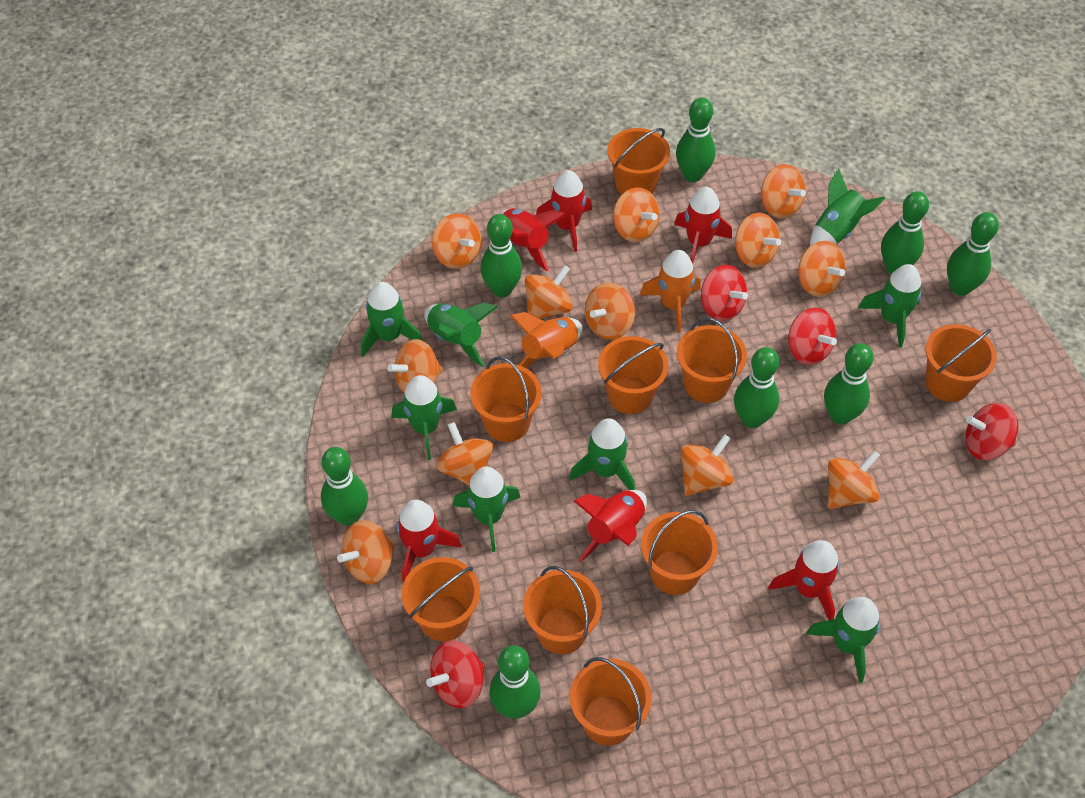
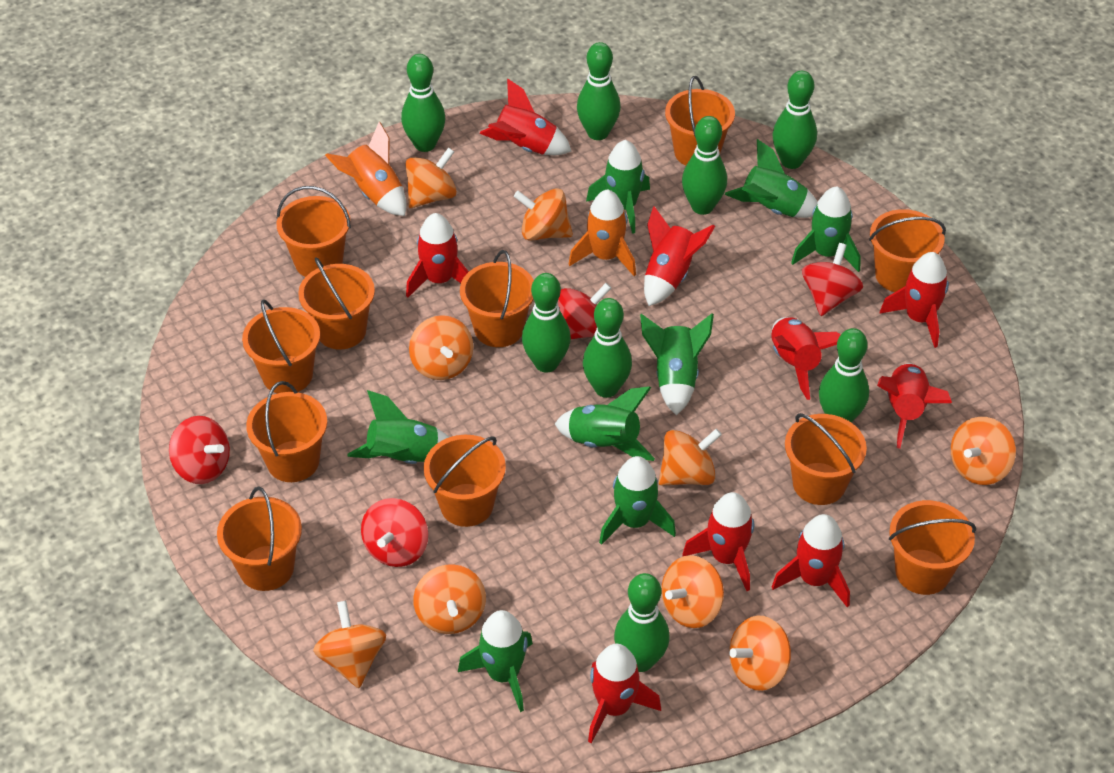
orange bucket: 9 -> 11
orange spinning top: 12 -> 9
red rocket: 6 -> 9

